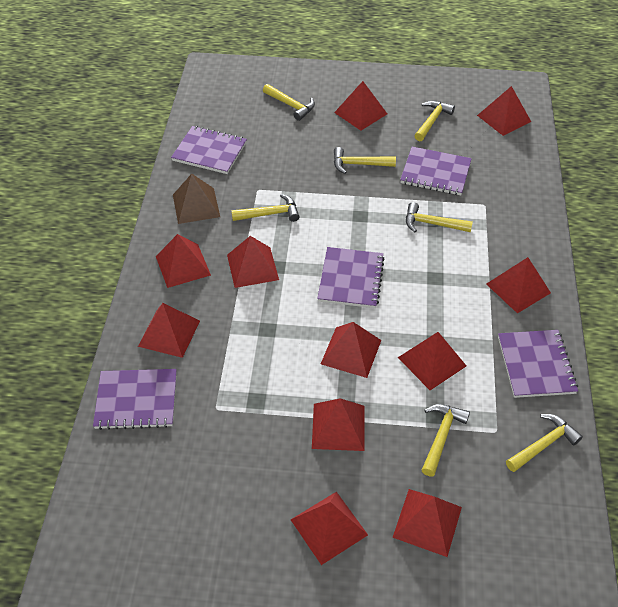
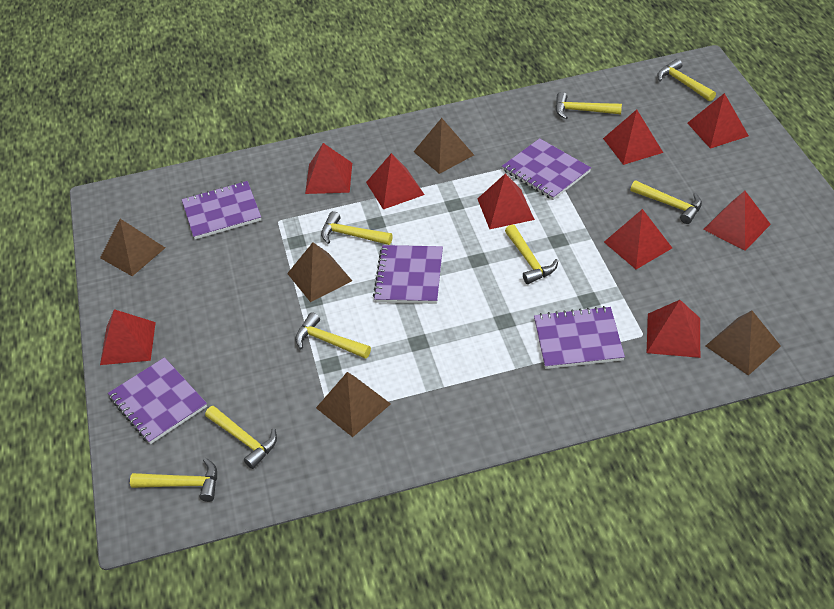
brown pyramid: 1 -> 5
red pyramid: 11 -> 9
yellow hammer: 7 -> 8

